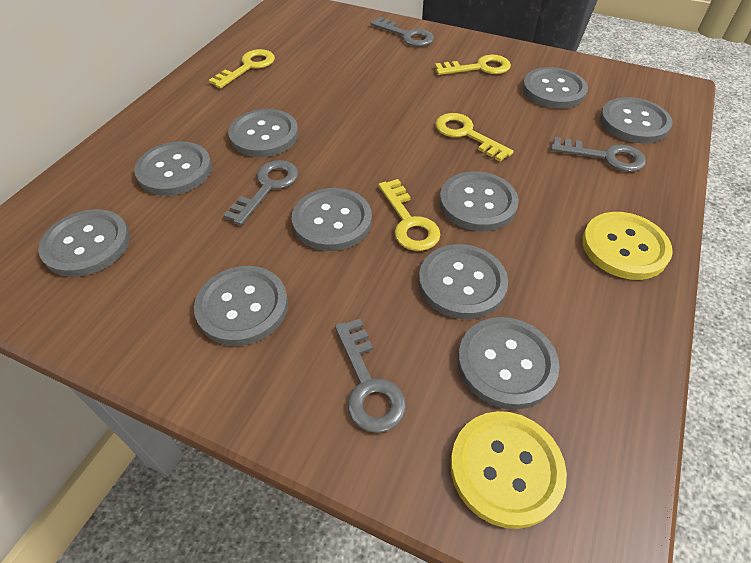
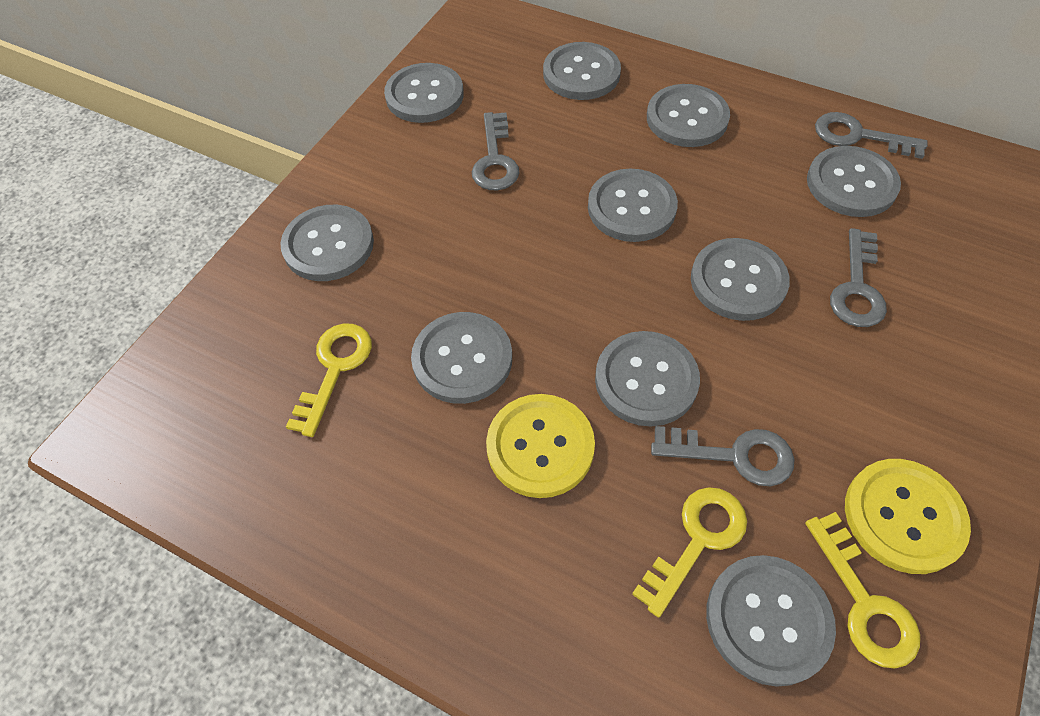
yellow key: 4 -> 3

